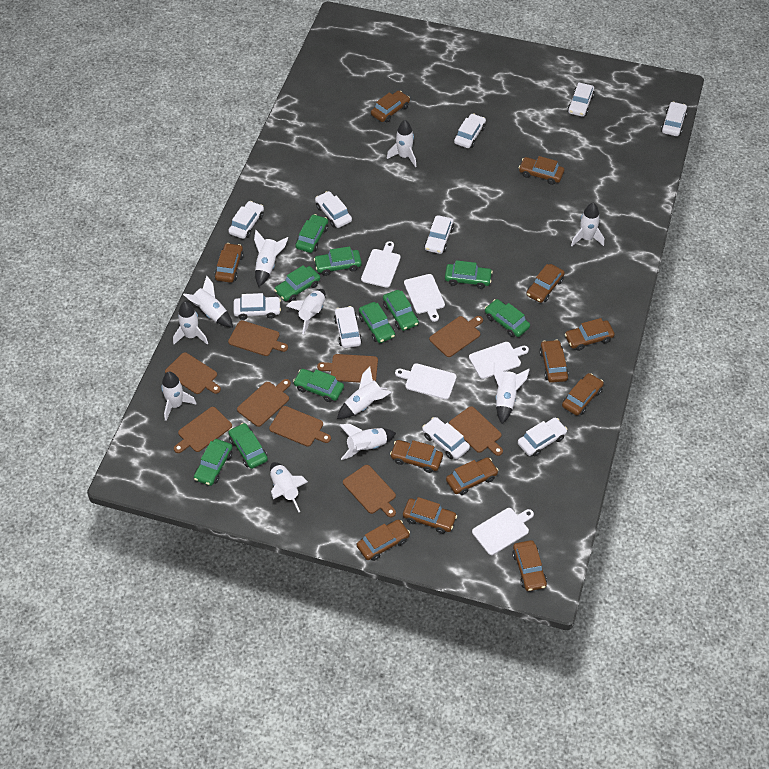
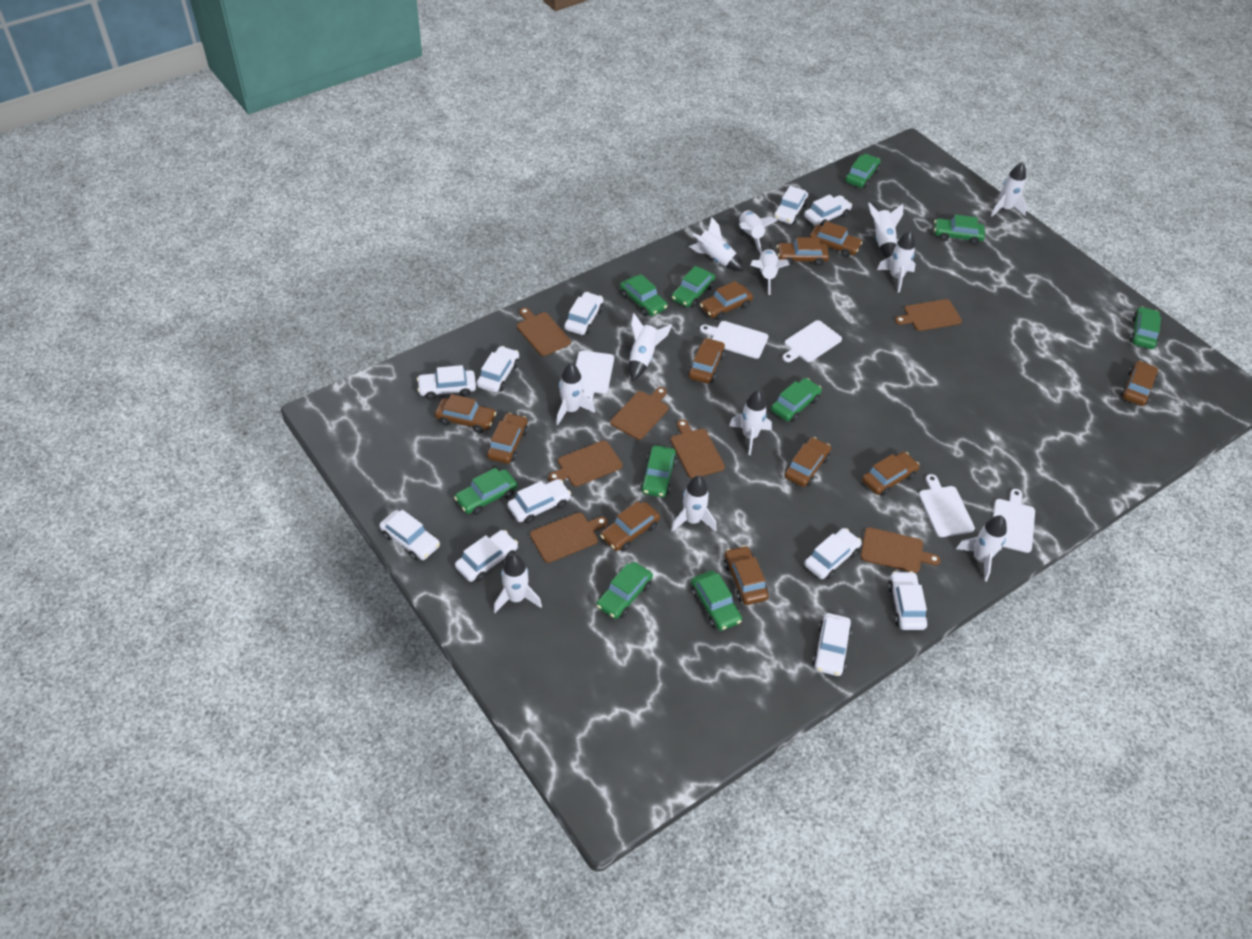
brown car: 12 -> 11
brown cutting board: 9 -> 7
white car: 10 -> 11
white rocket: 11 -> 12

